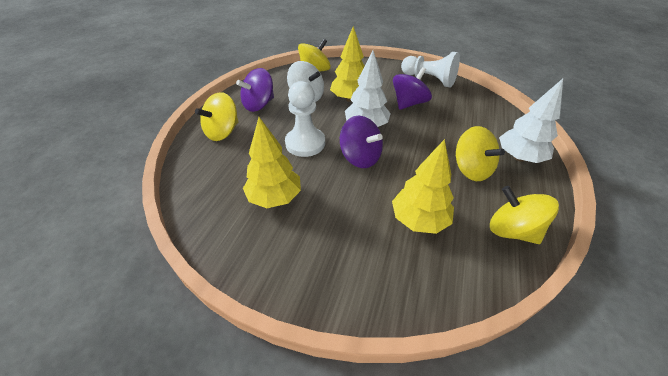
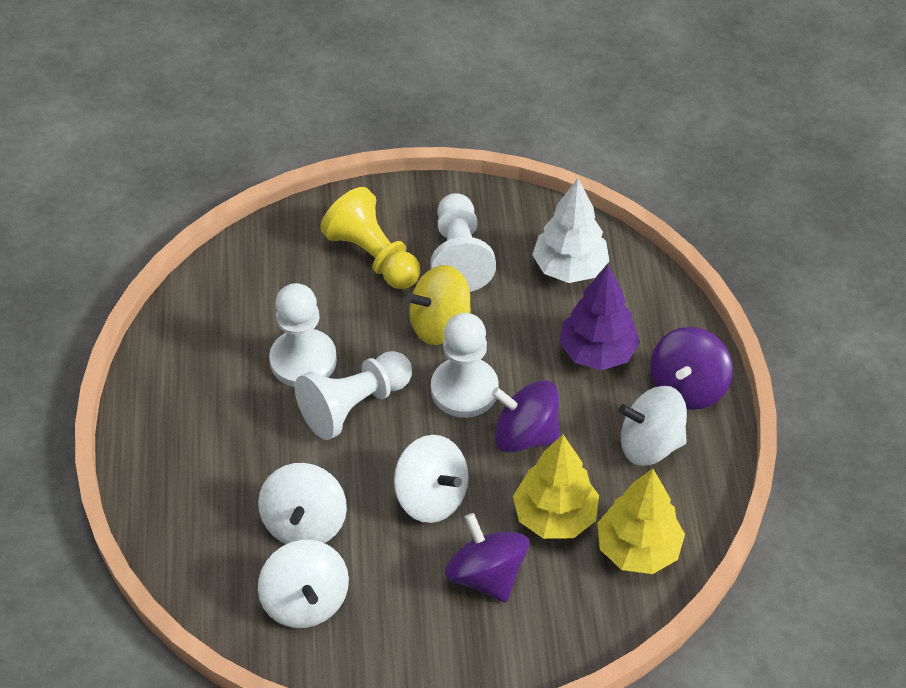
purple tree: 0 -> 1
white pawn: 2 -> 4
white spinning top: 1 -> 4
white tree: 2 -> 1
yellow pawn: 0 -> 1
yellow spinning top: 4 -> 1
yellow tree: 3 -> 2

